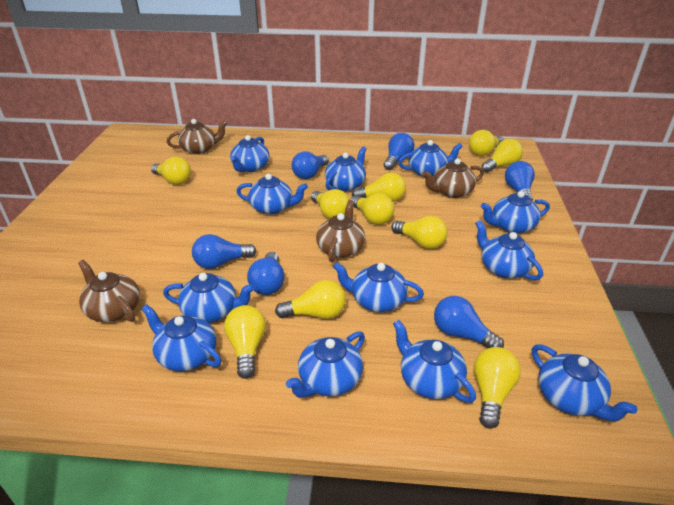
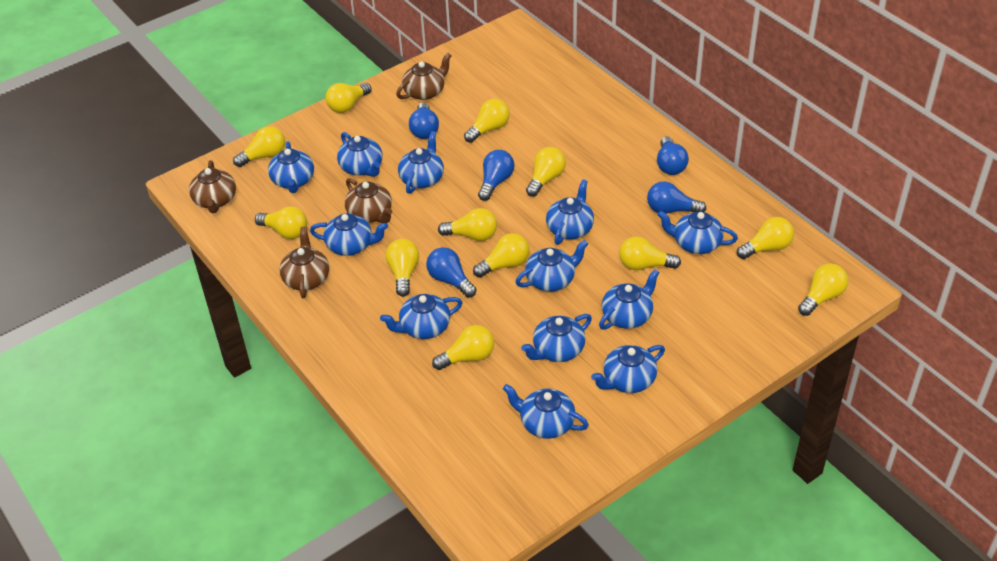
blue light bulb: 6 -> 5
yellow light bulb: 10 -> 12

